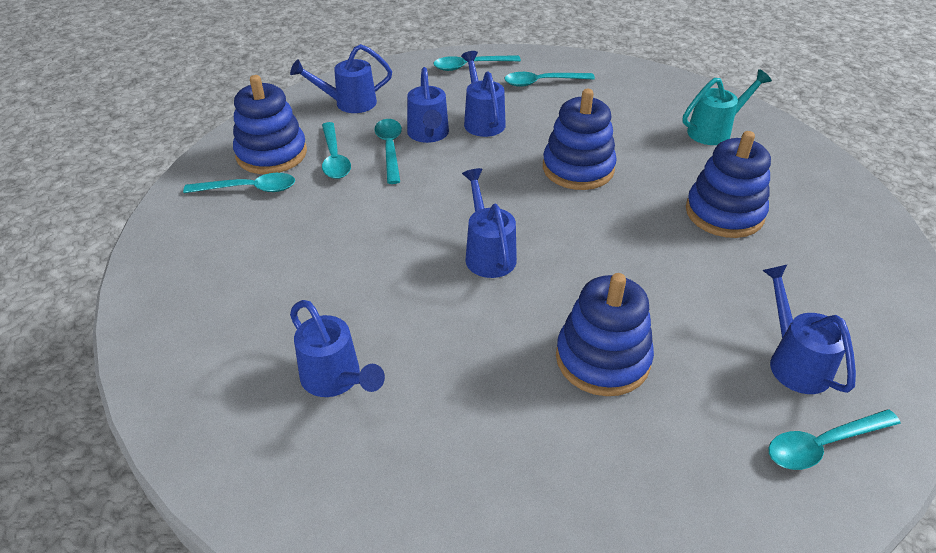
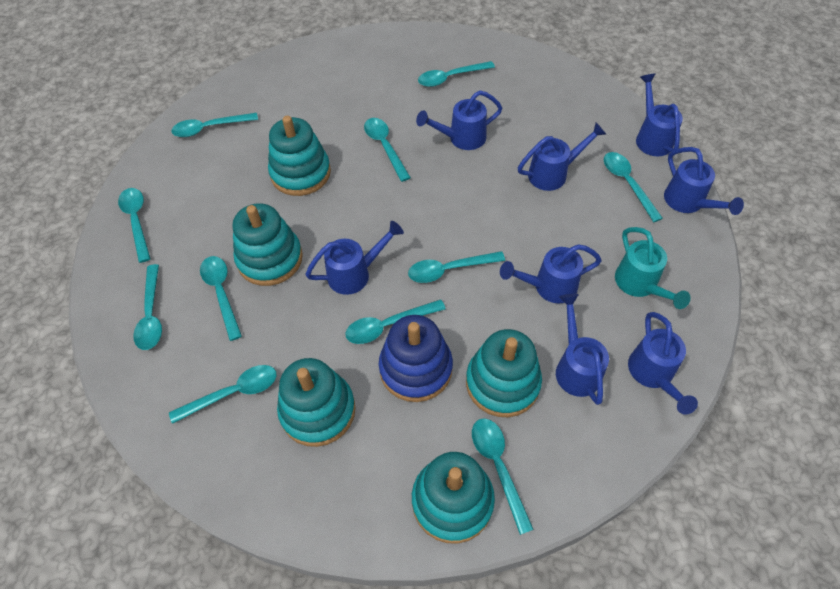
blue stacking toy: 4 -> 1
blue watering can: 6 -> 8
turquoise spoon: 6 -> 11
turquoise stacking toy: 0 -> 5

